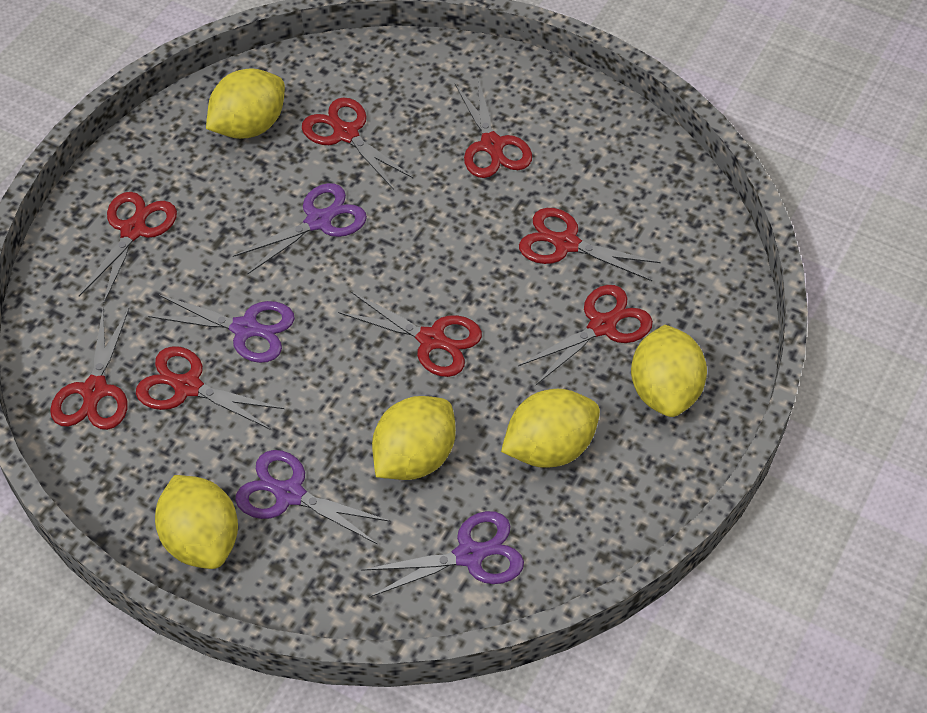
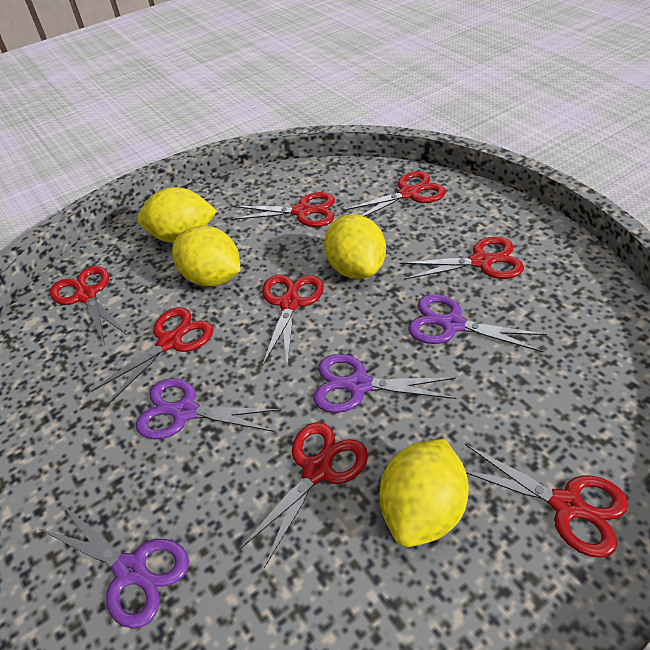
yellow lemon: 5 -> 4

